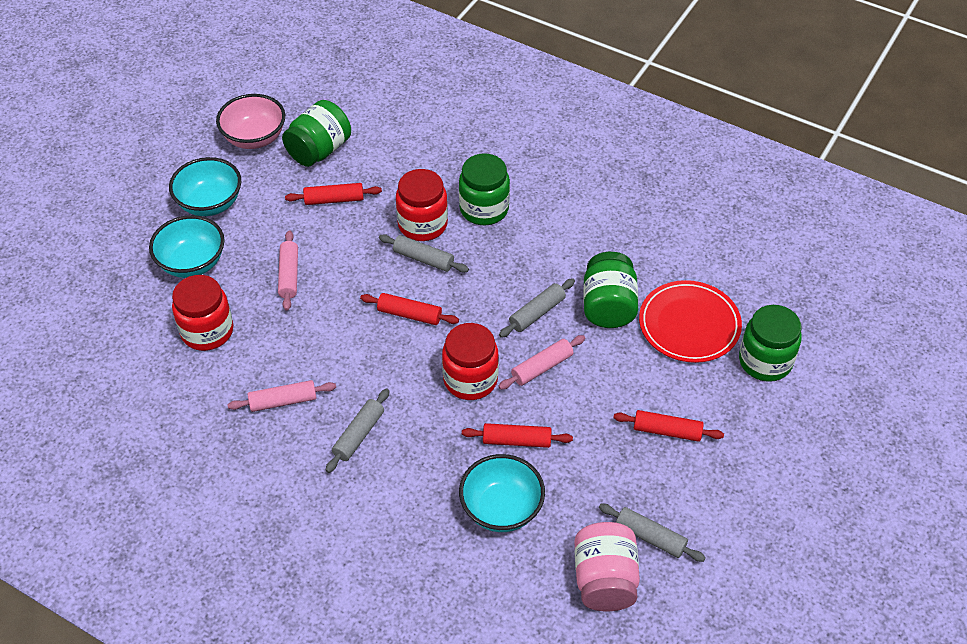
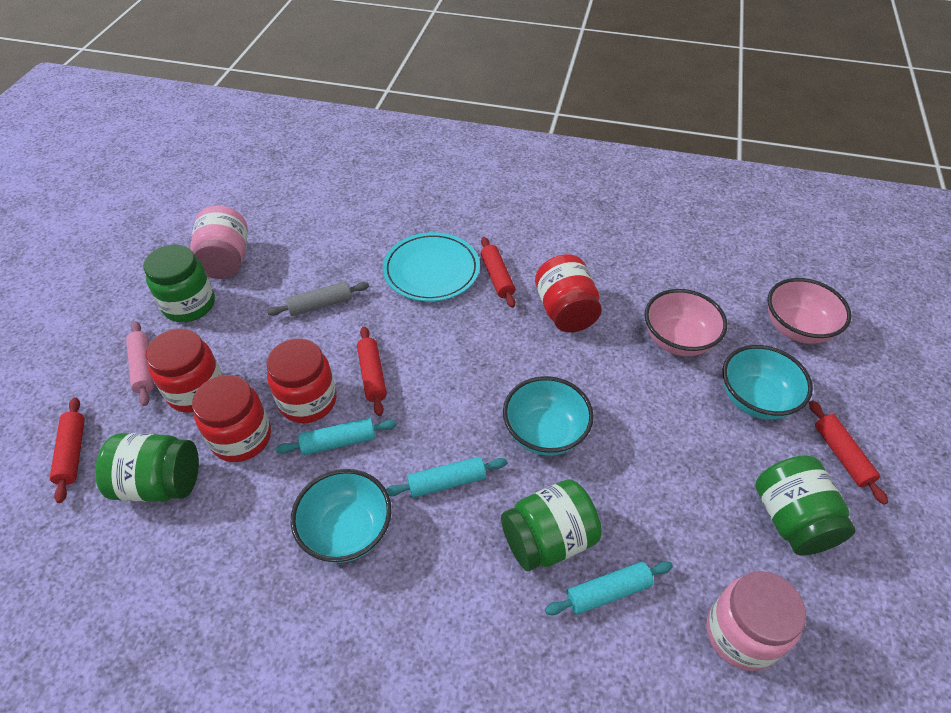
grey rolling pin: 4 -> 1
pink bowl: 1 -> 2
pink jar: 1 -> 2
pink rolling pin: 3 -> 1
red jar: 3 -> 4
red plate: 1 -> 0
turquoise plate: 0 -> 1
turquoise rolling pin: 0 -> 3

